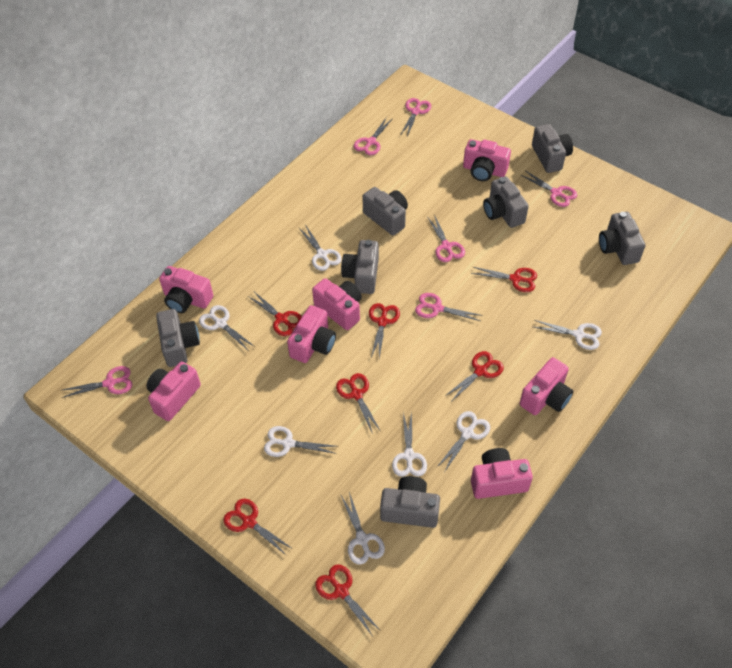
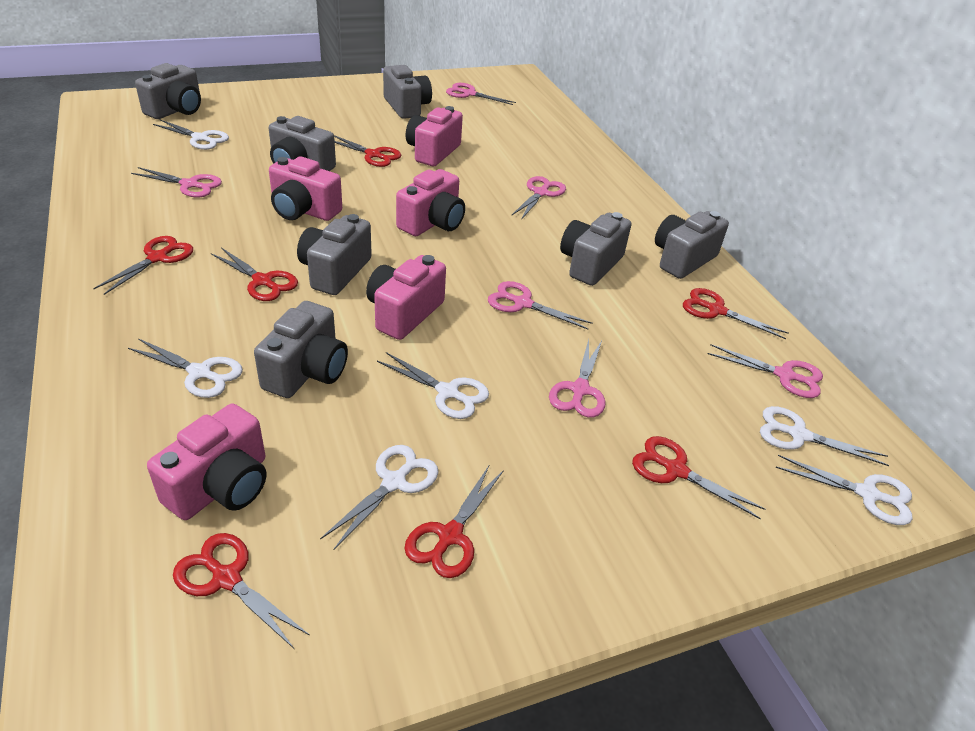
pink camera: 7 -> 5
white scissors: 7 -> 6

